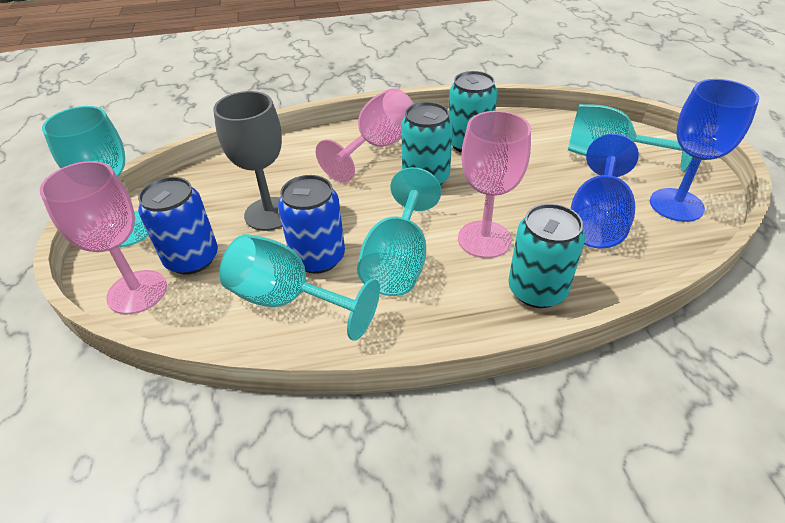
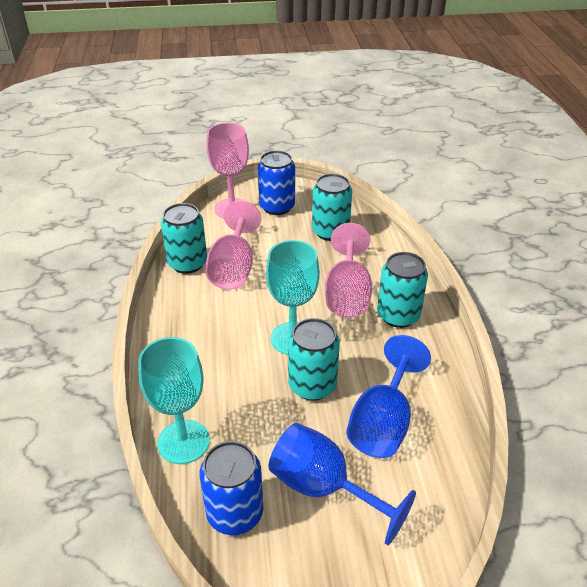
grey goblet: 1 -> 0
turquoise can: 3 -> 4
turquoise goblet: 4 -> 2

